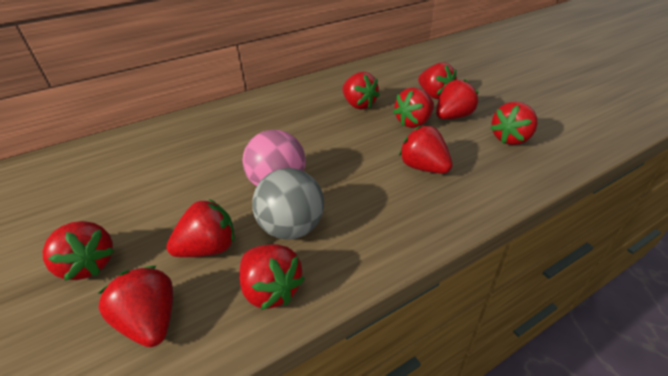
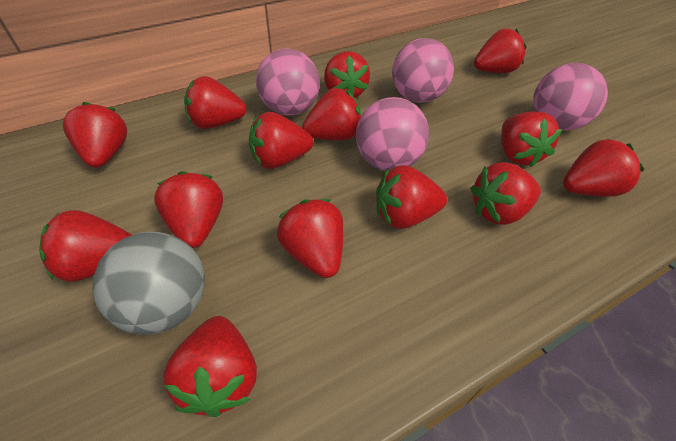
pink ball: 1 -> 4
red strawberry: 10 -> 14

